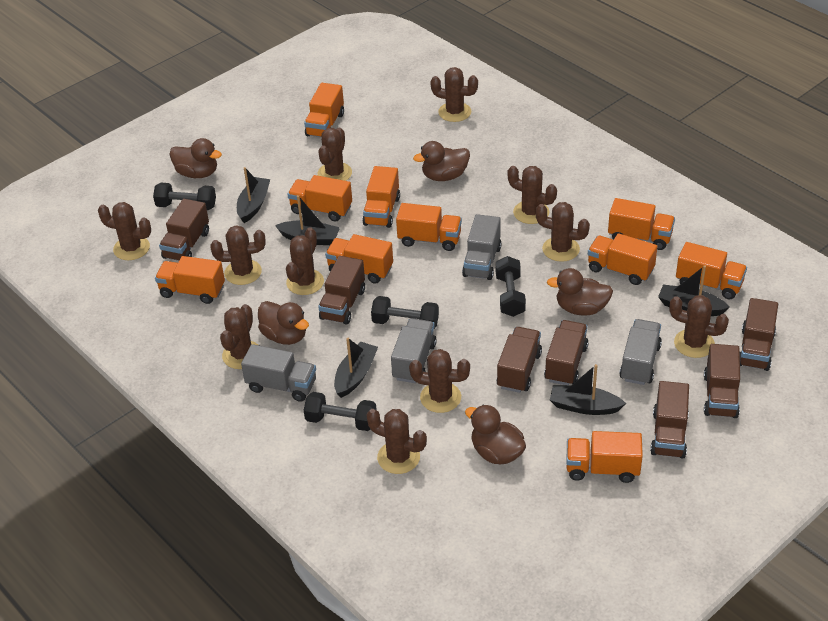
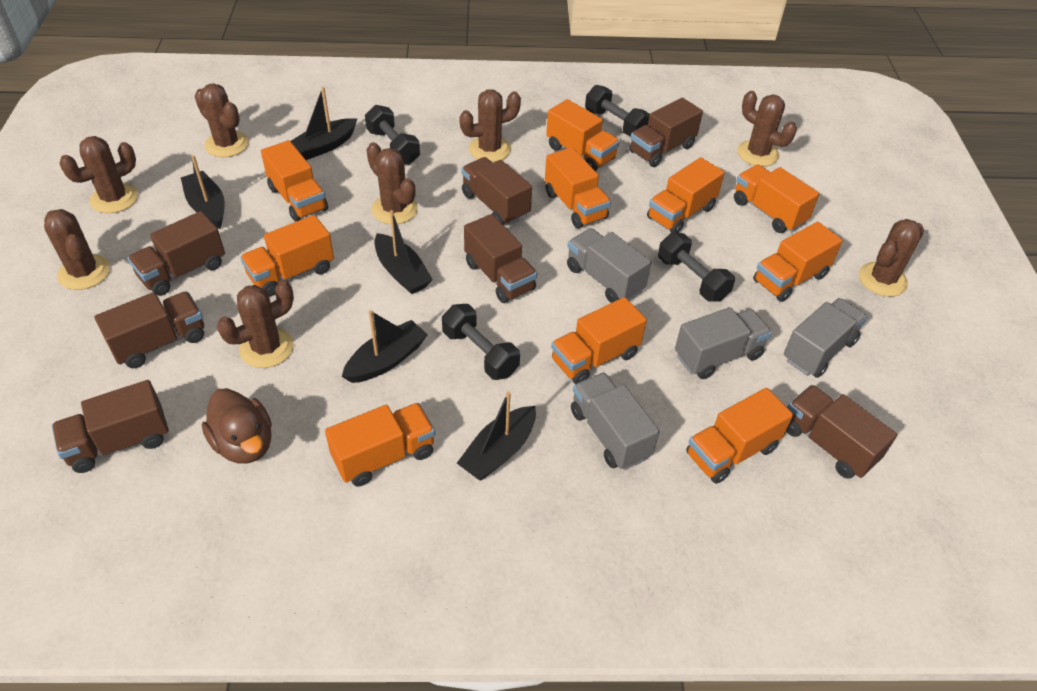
brown cactus: 11 -> 8
brown duck: 5 -> 1

